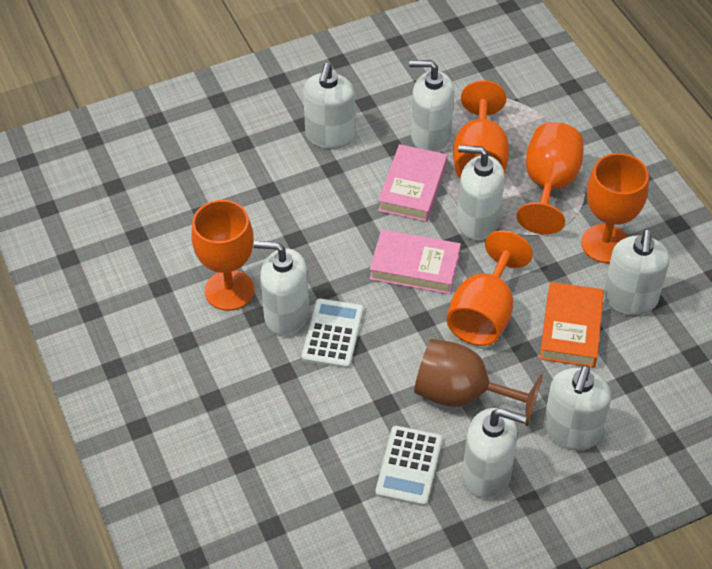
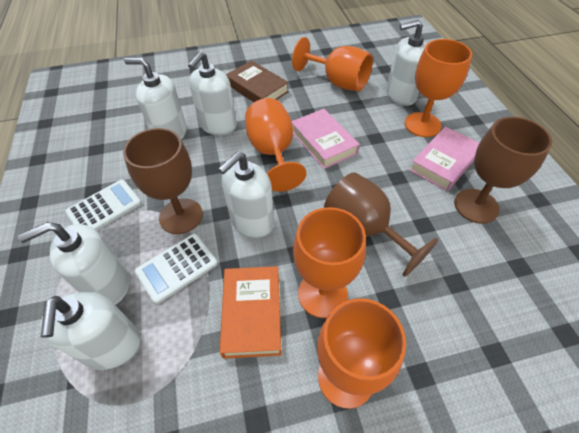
brown book: 0 -> 1
brown goblet: 1 -> 3
white soap dispenser: 7 -> 6

